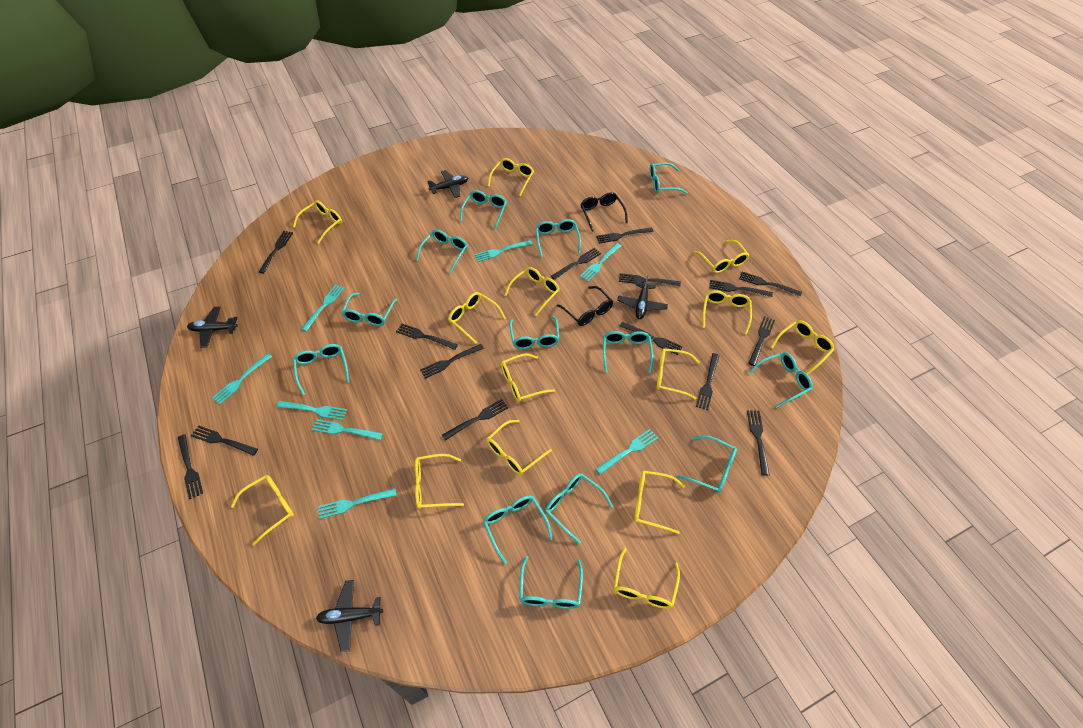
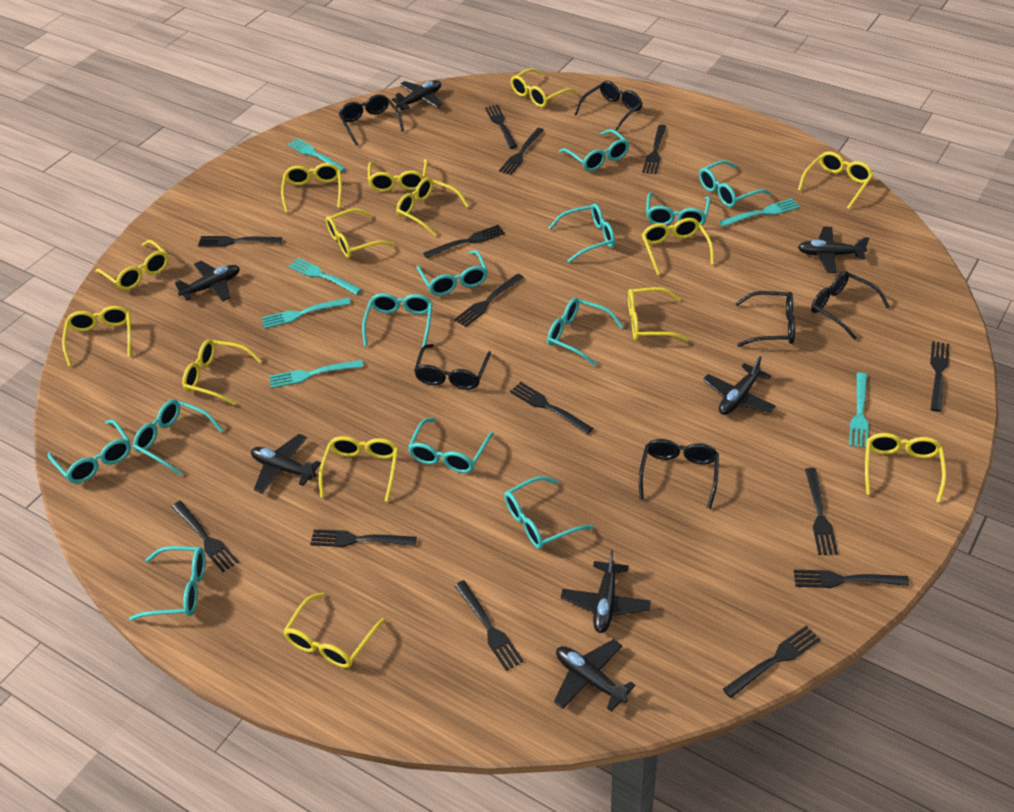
black fork: 15 -> 14
black glasses: 2 -> 6
black plane: 4 -> 7
turquoise fork: 8 -> 6
turquoise glasses: 13 -> 12

